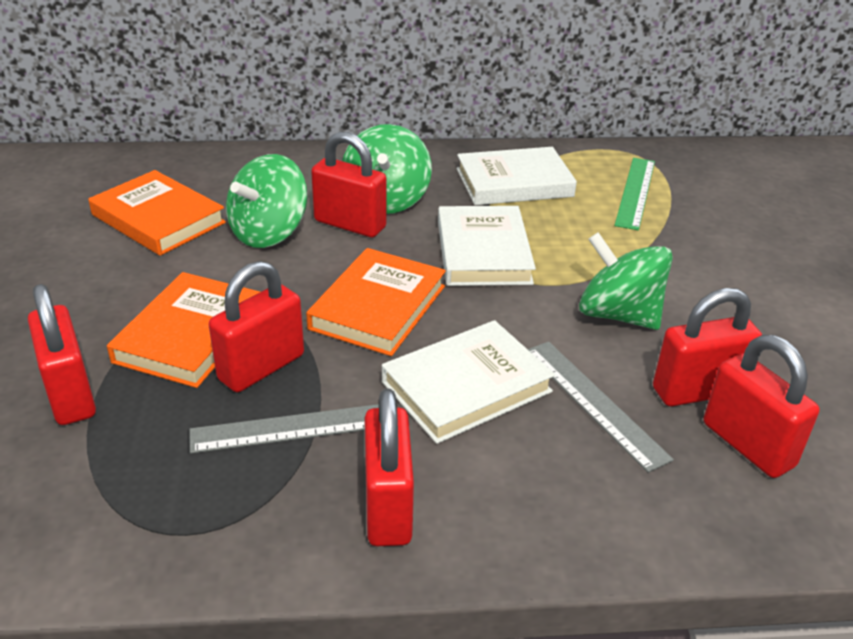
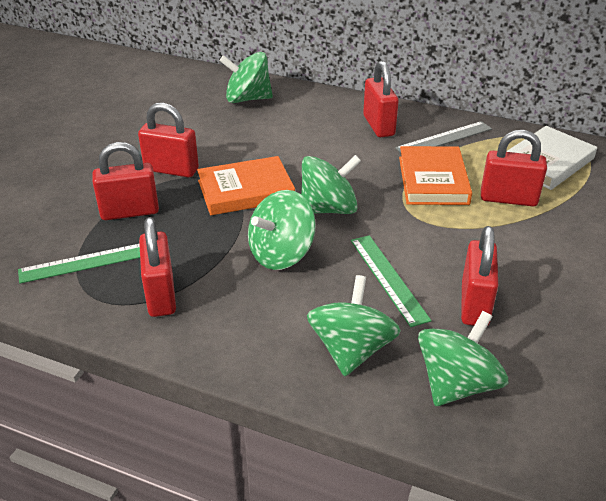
green ruler: 1 -> 2
green spinning top: 3 -> 5
grey ruler: 2 -> 1
orange book: 3 -> 2
white book: 3 -> 1

